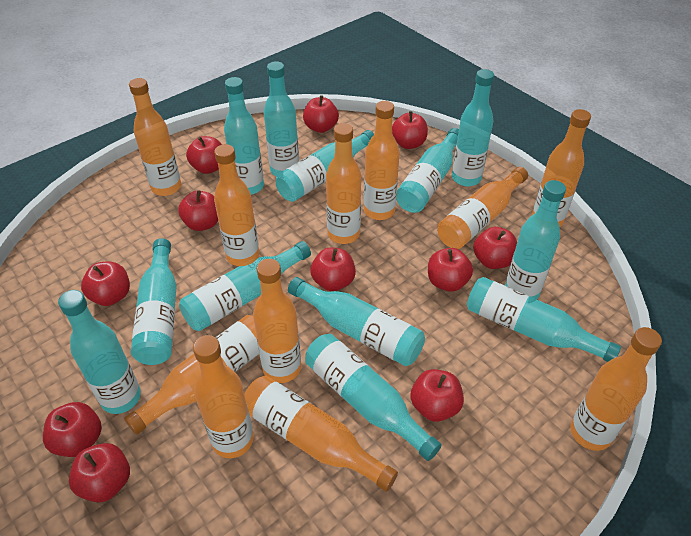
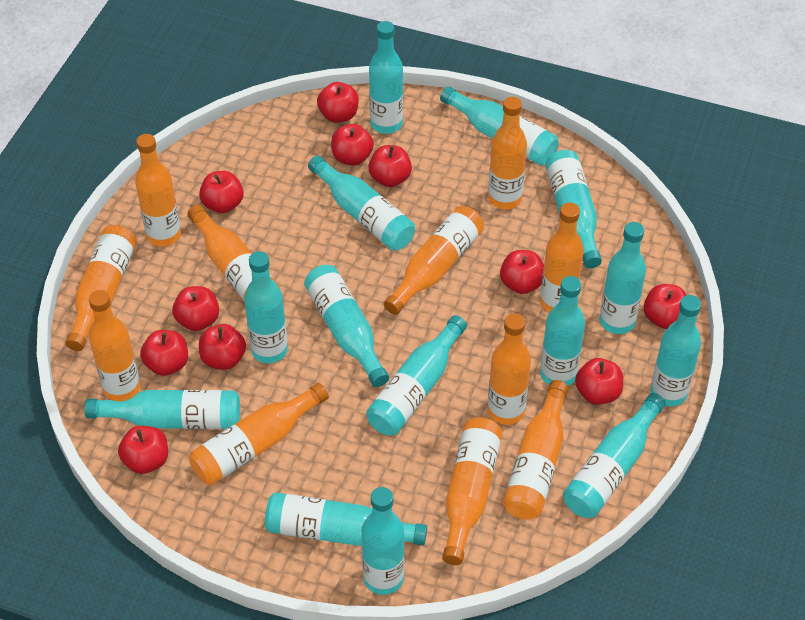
turquoise bottle: 12 -> 14

